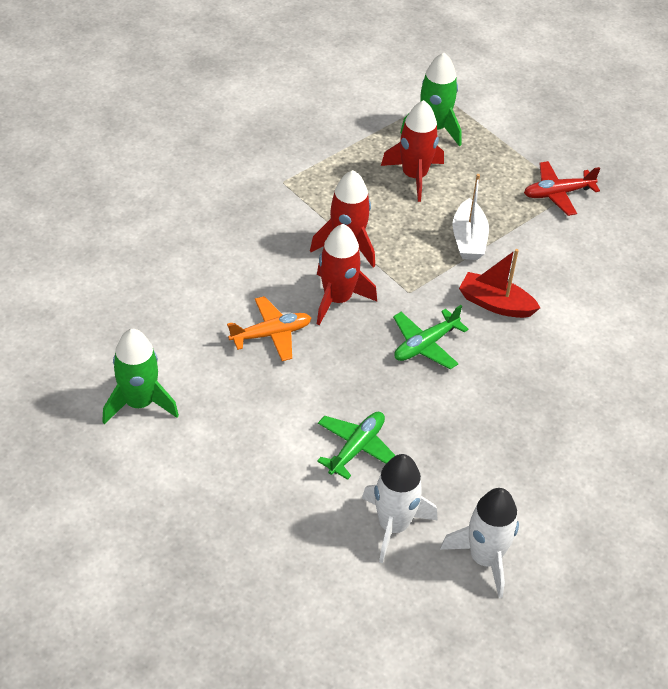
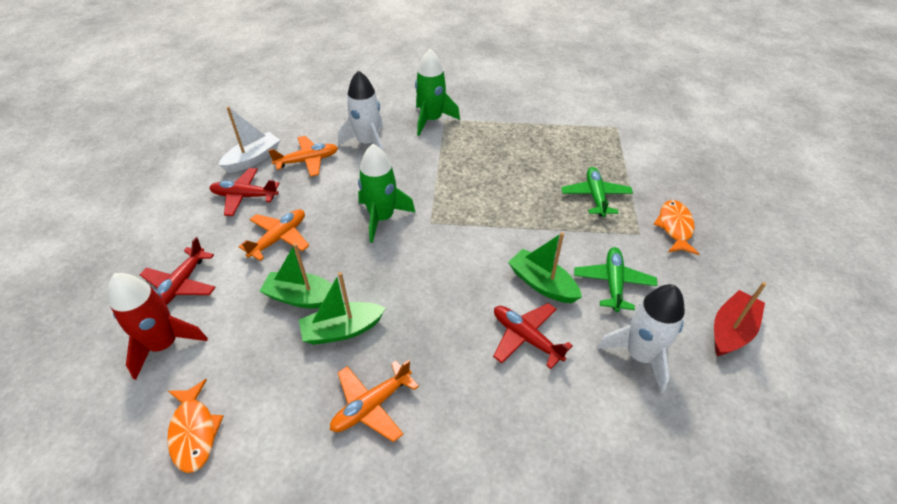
green boat: 0 -> 3
orange fish: 0 -> 2
orange plane: 1 -> 3
red plane: 1 -> 3
red rocket: 3 -> 1

